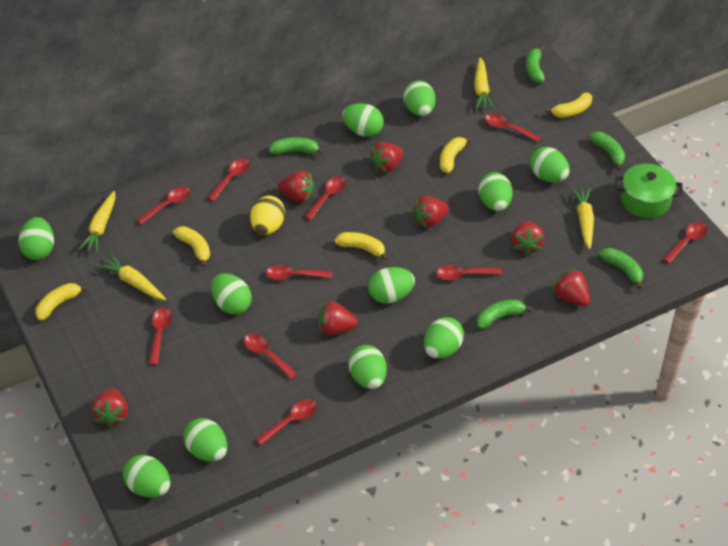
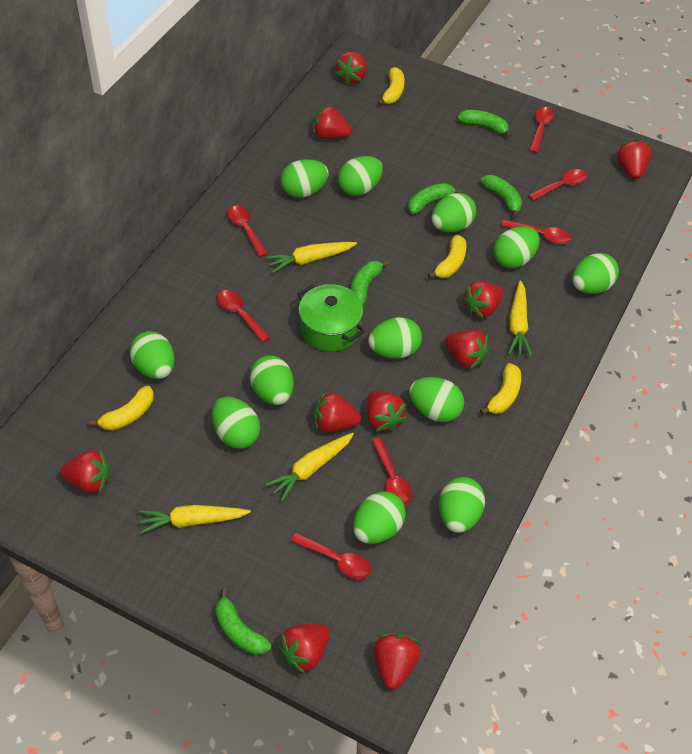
green egg: 11 -> 12
red spoon: 10 -> 7
red strawberry: 7 -> 10
yellow banana: 5 -> 4
yellow egg: 1 -> 0

